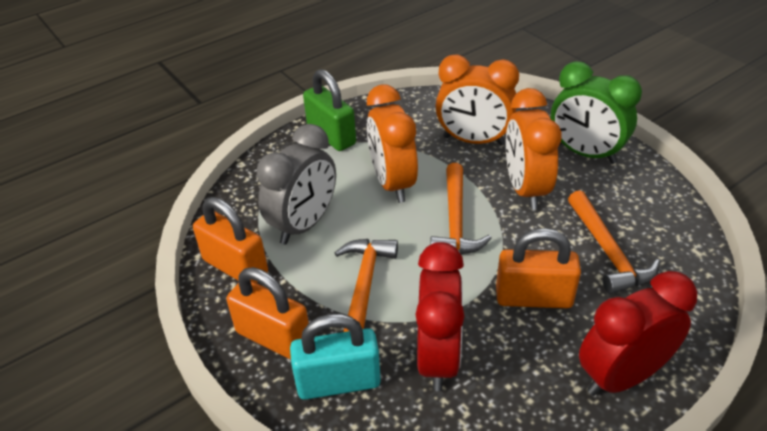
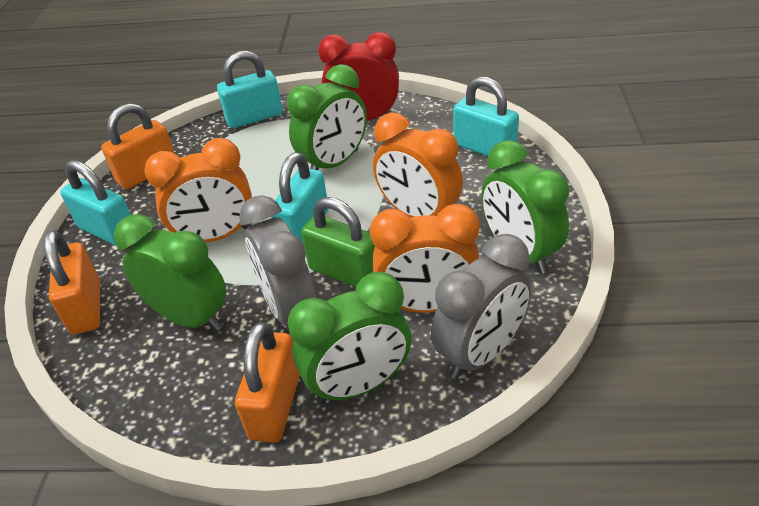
green clock: 1 -> 4
grey clock: 1 -> 2
orange hammer: 3 -> 0
red clock: 2 -> 1
turquoise padlock: 1 -> 4

